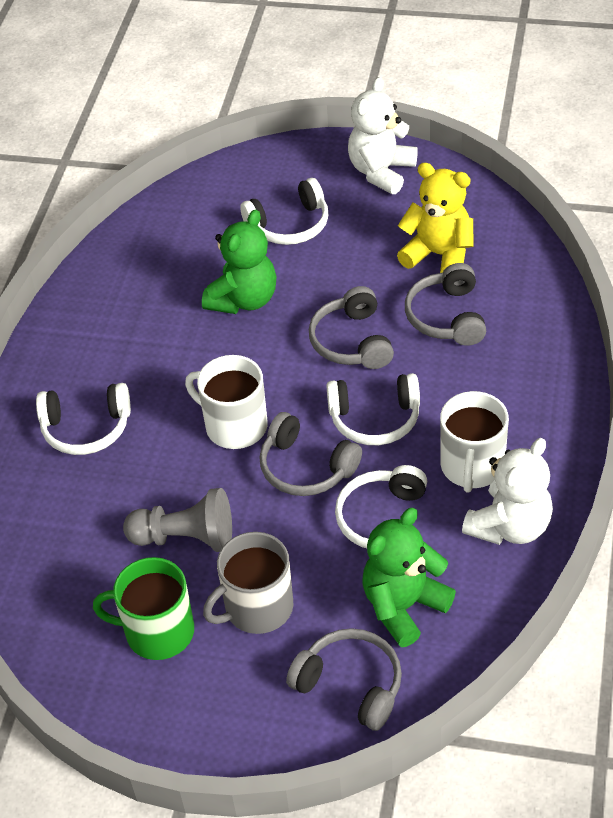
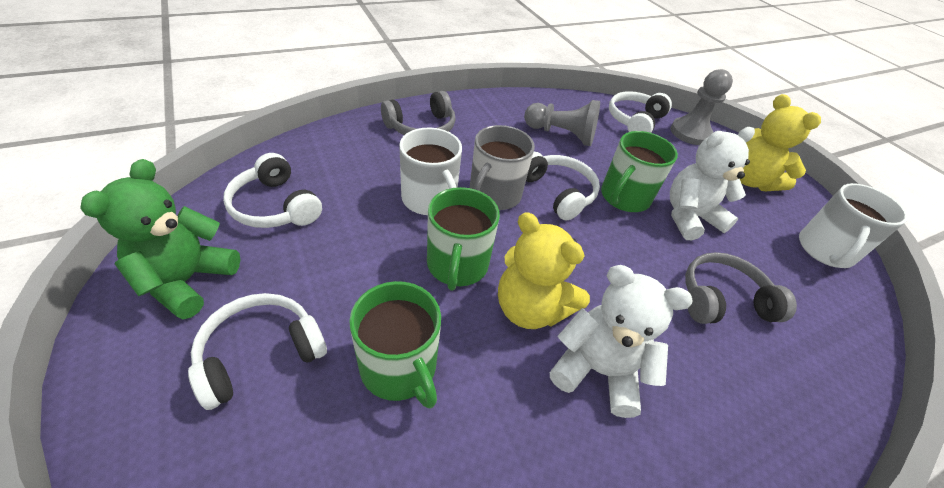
green mug: 1 -> 3
green teddy bear: 2 -> 1
grey headphones: 4 -> 2
grey pawn: 1 -> 2
yellow teddy bear: 1 -> 2

